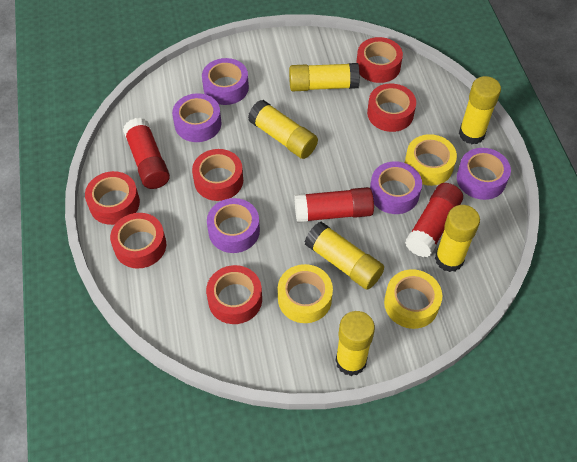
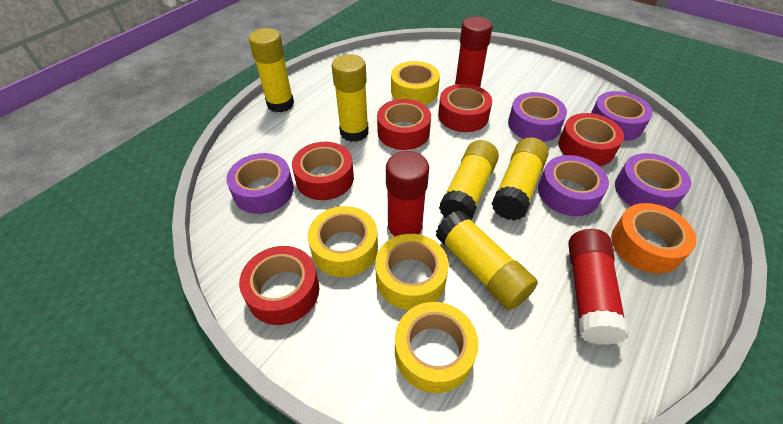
orange tape: 0 -> 1
red tape: 6 -> 5
yellow glue stick: 6 -> 5
yellow tape: 3 -> 4

